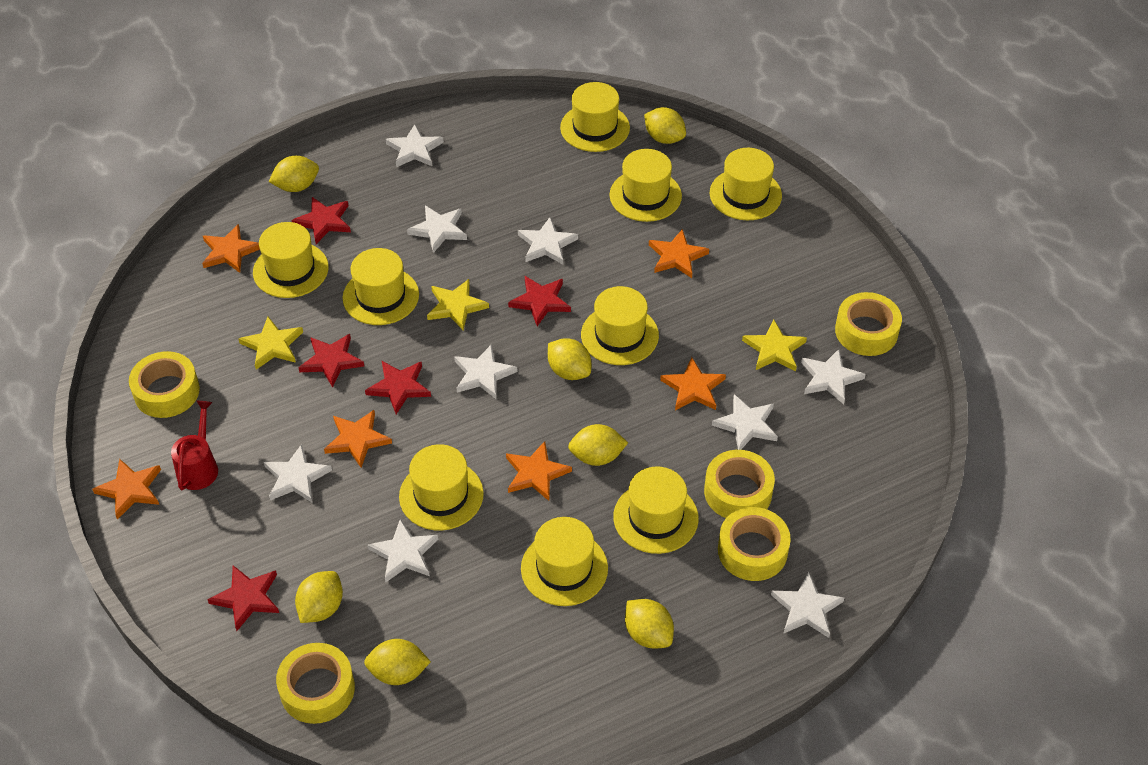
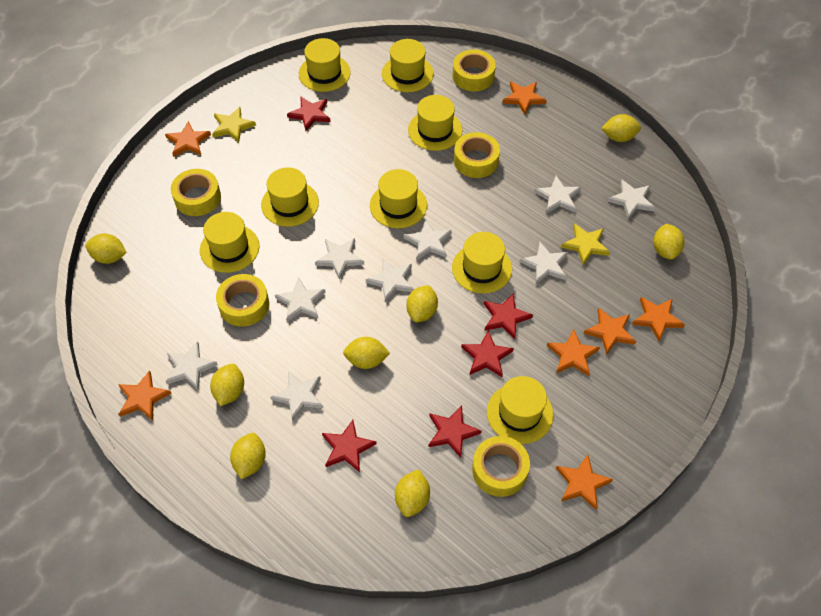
orange star: 6 -> 7
red watering can: 1 -> 0
yellow hat: 9 -> 8
yellow lemon: 7 -> 8
yellow star: 3 -> 2

